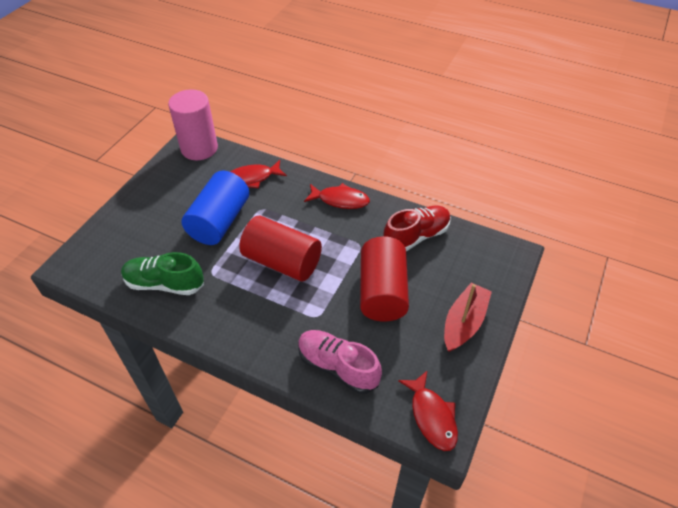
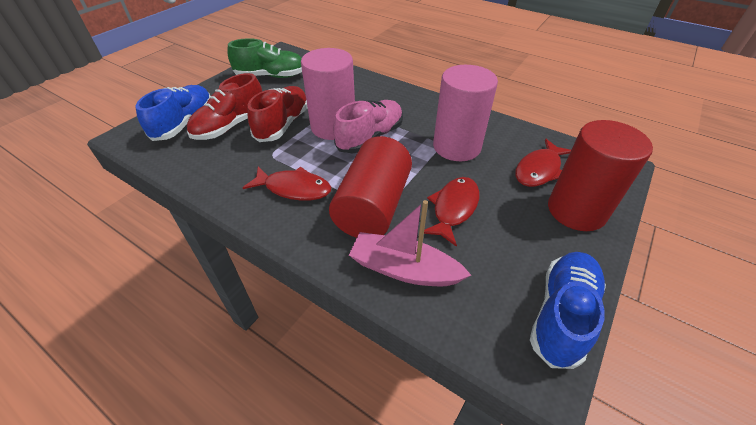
blue cylinder: 1 -> 0
blue shoe: 0 -> 2
pink boat: 0 -> 1
pink cylinder: 1 -> 2
red boat: 1 -> 0
red shoe: 1 -> 2

